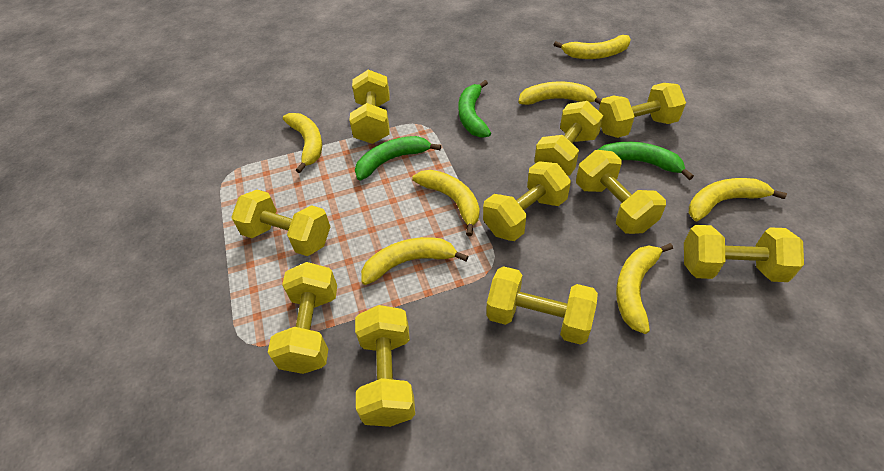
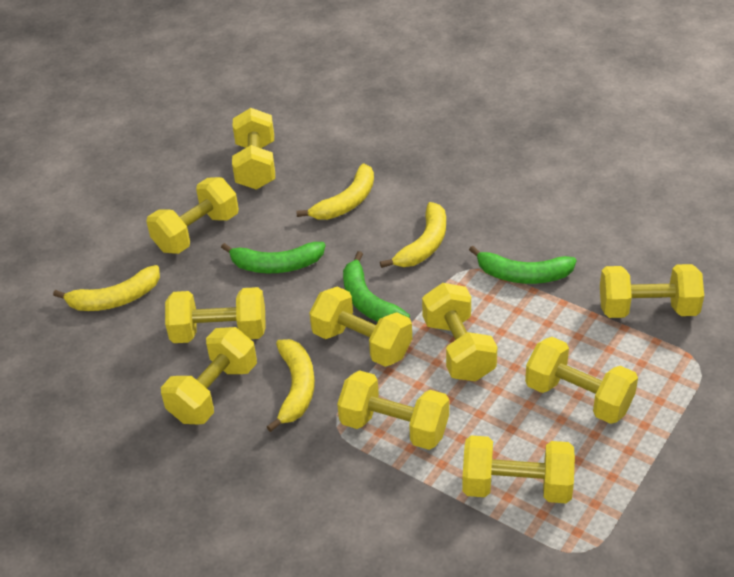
yellow banana: 7 -> 4

